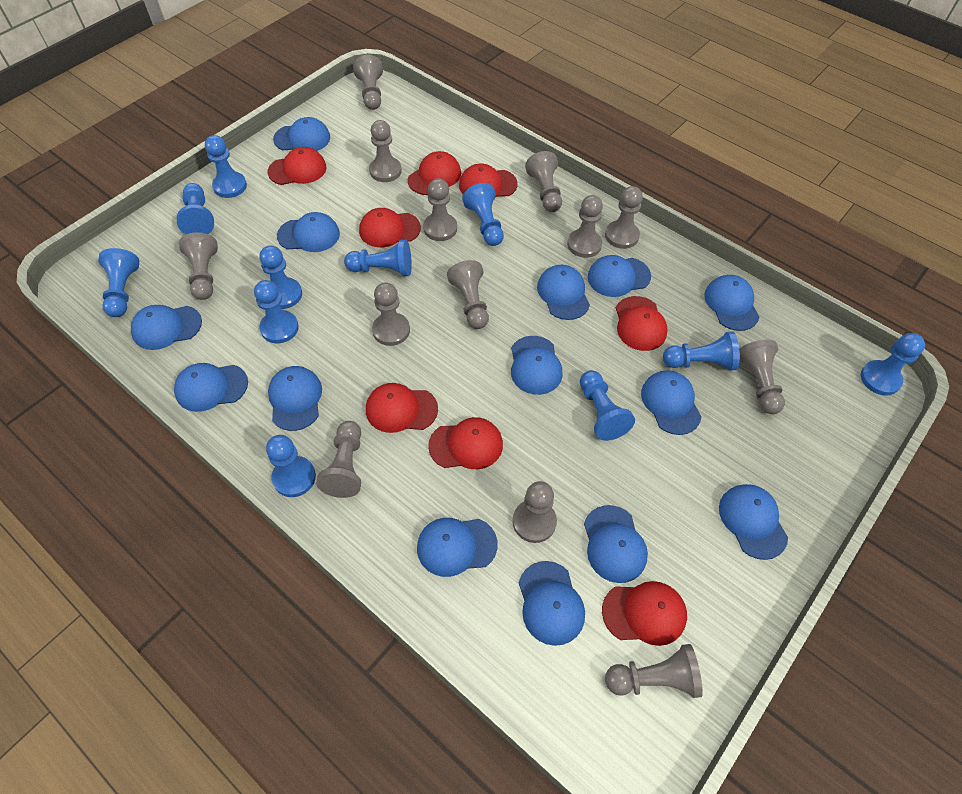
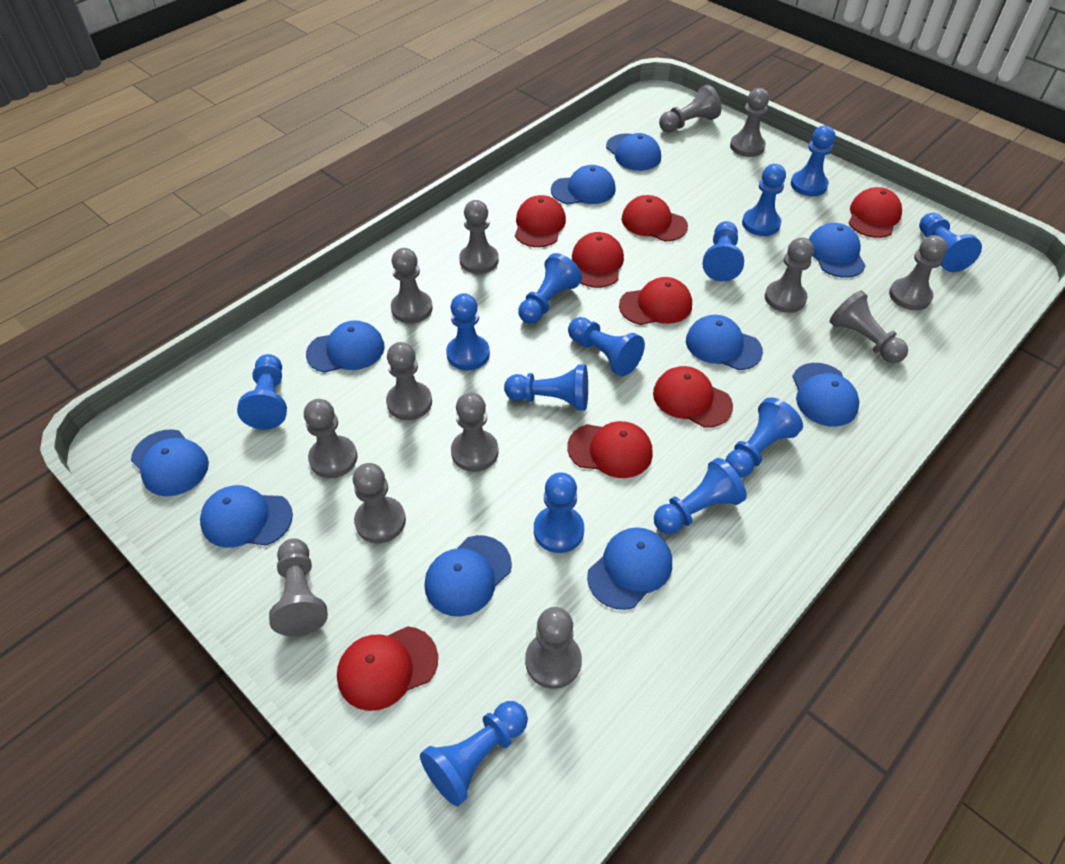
blue cap: 14 -> 10
blue pawn: 11 -> 13

